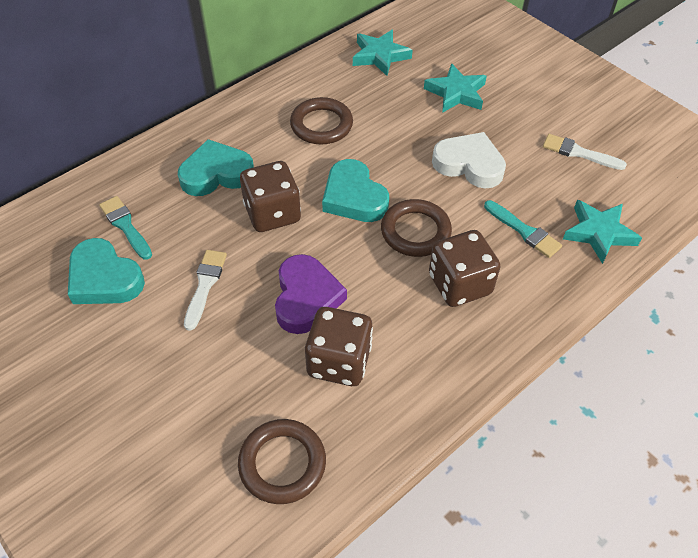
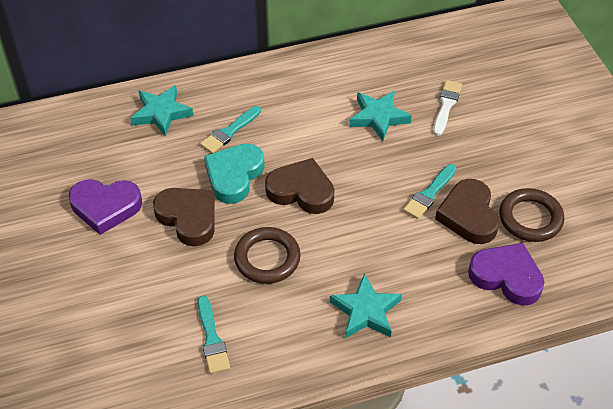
brown dice: 3 -> 0
brown heart: 0 -> 3
brown ring: 3 -> 2
purple heart: 1 -> 2
turquoise brush: 2 -> 3
turquoise heart: 3 -> 1
white brush: 2 -> 1
white heart: 1 -> 0

